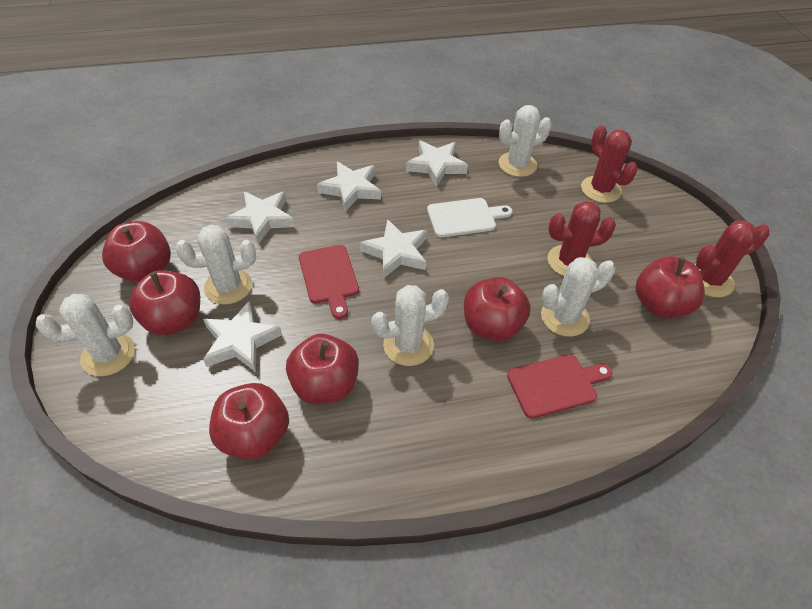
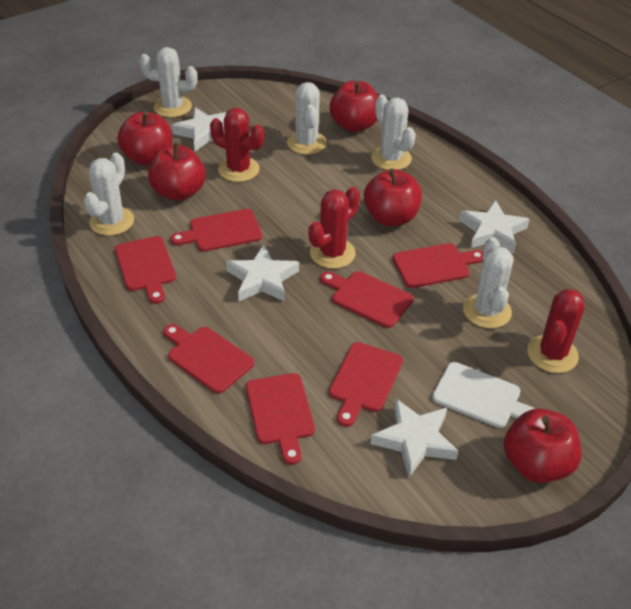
red apple: 6 -> 5
red cutting board: 2 -> 7
white star: 5 -> 4

